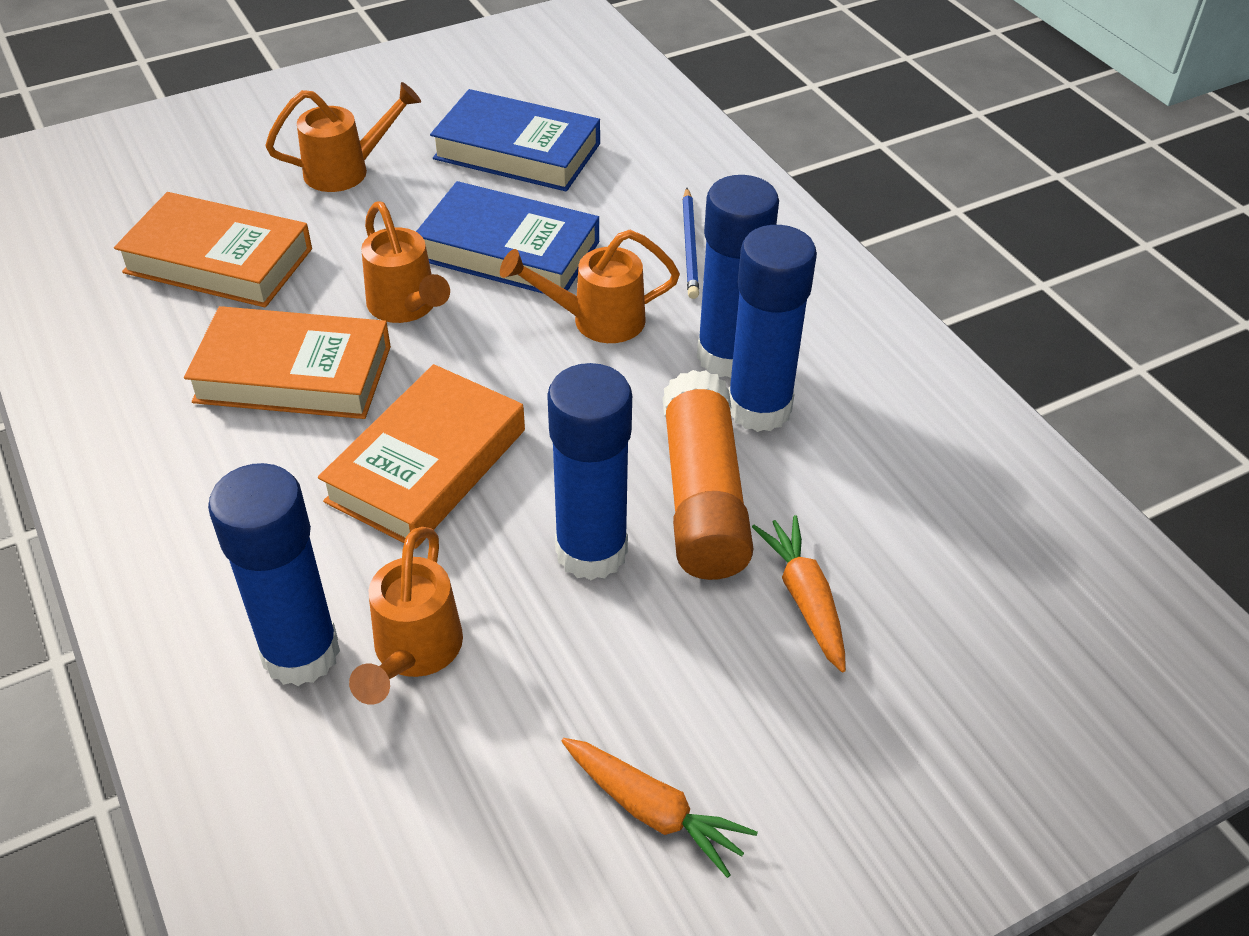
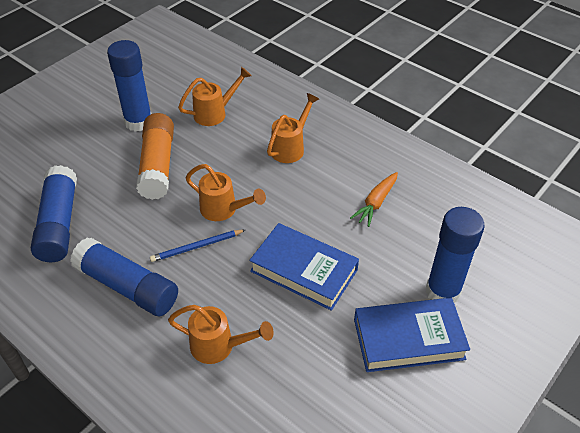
orange book: 3 -> 0
orange carrot: 2 -> 1

